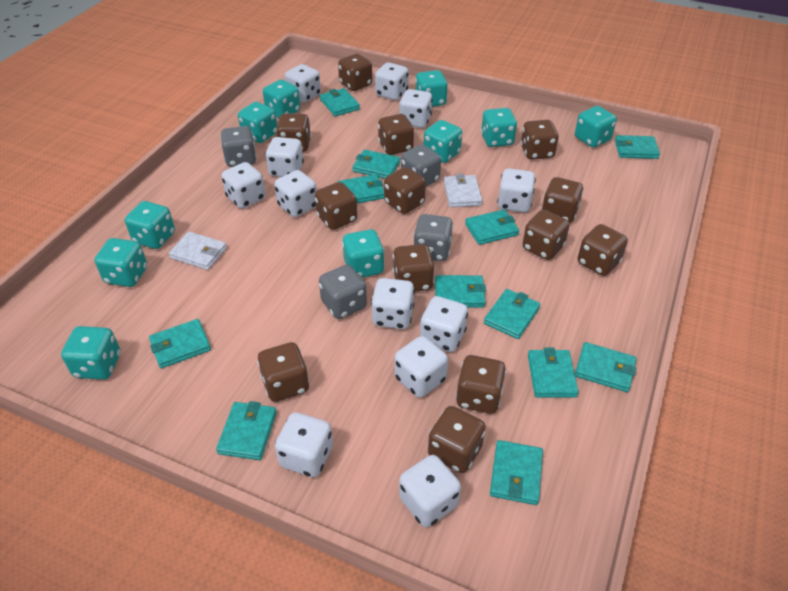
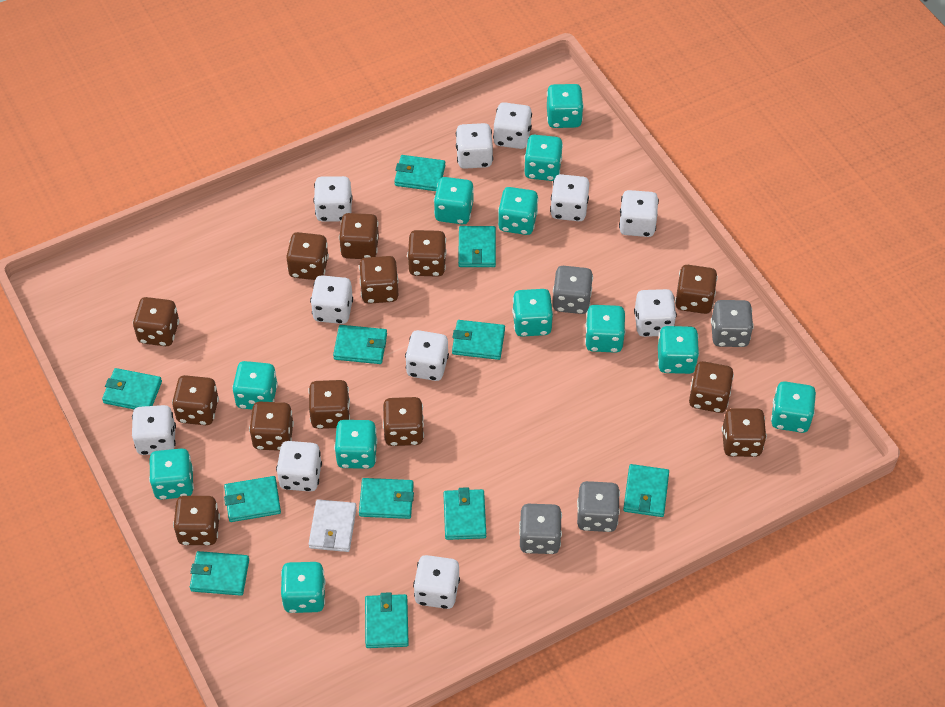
turquoise dice: 10 -> 12
turquoise wallet: 12 -> 11
white dice: 12 -> 11
white wallet: 2 -> 1

